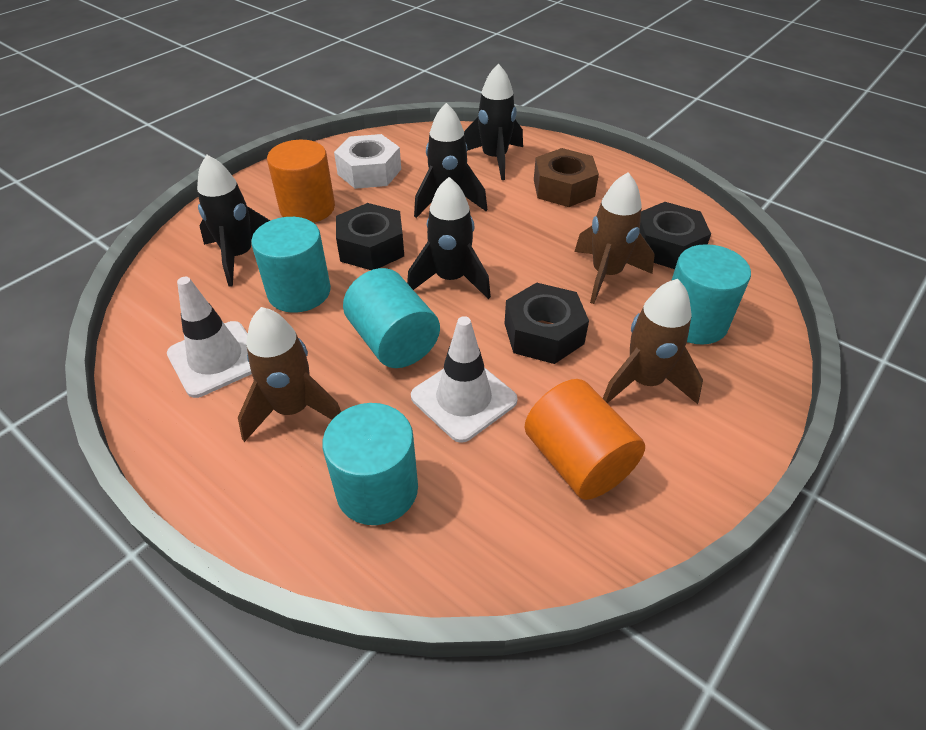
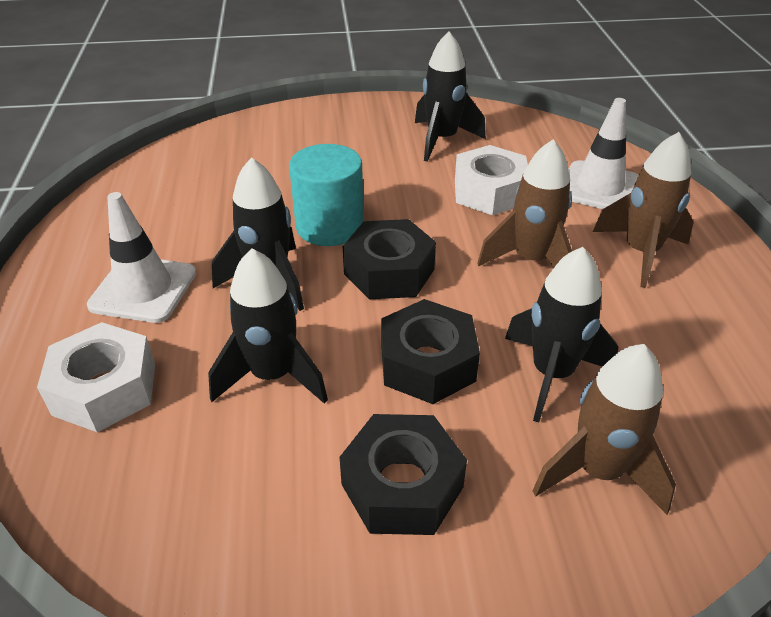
brown nut: 1 -> 0
orange cylinder: 2 -> 0
turquoise cylinder: 4 -> 1
white nut: 1 -> 2

